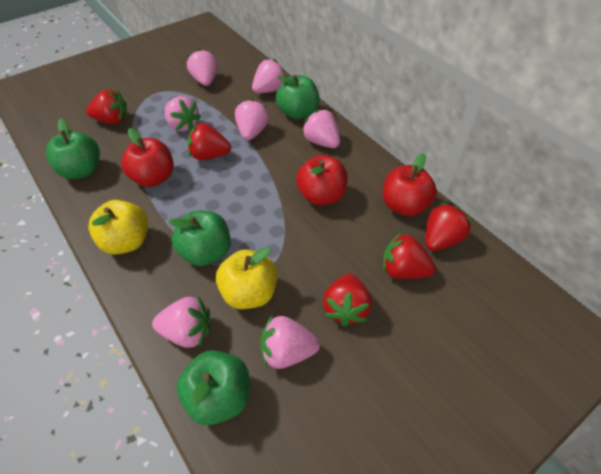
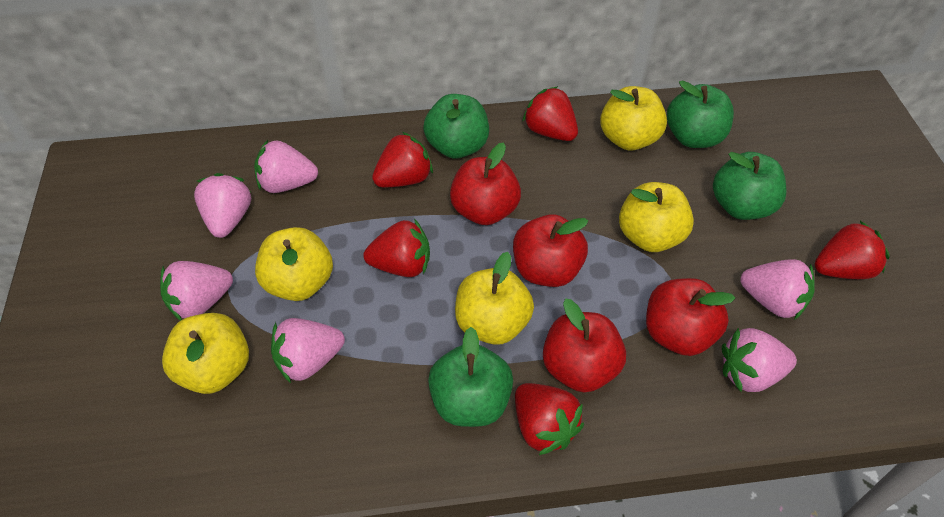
pink strawberry: 7 -> 6
red apple: 3 -> 4
yellow apple: 2 -> 5

